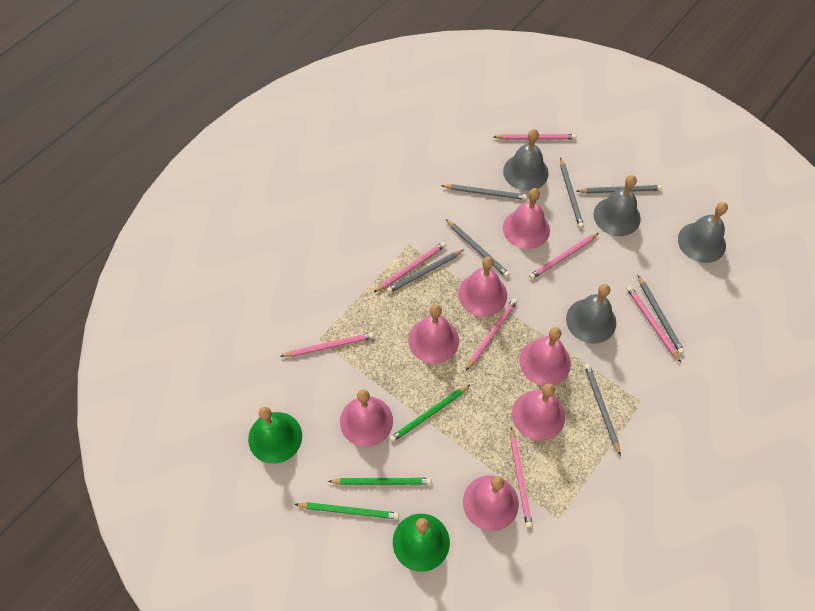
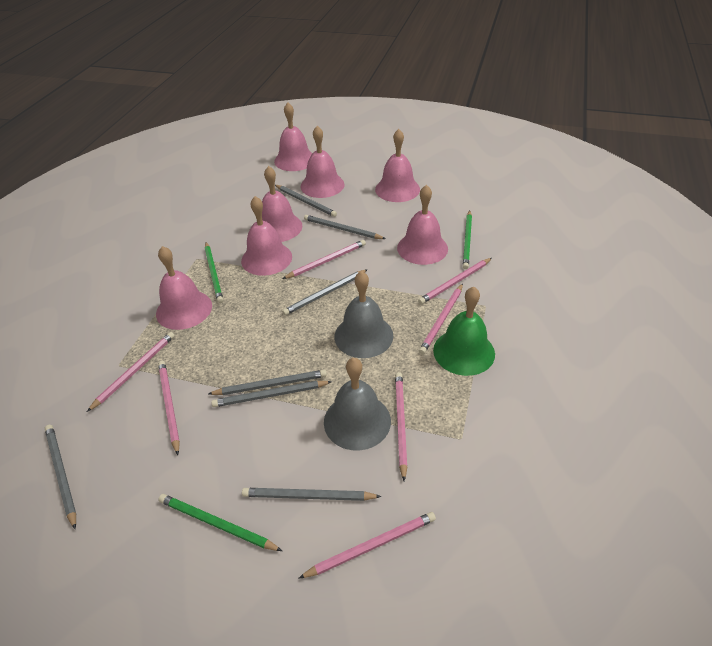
green bell: 2 -> 1
grey bell: 4 -> 2

